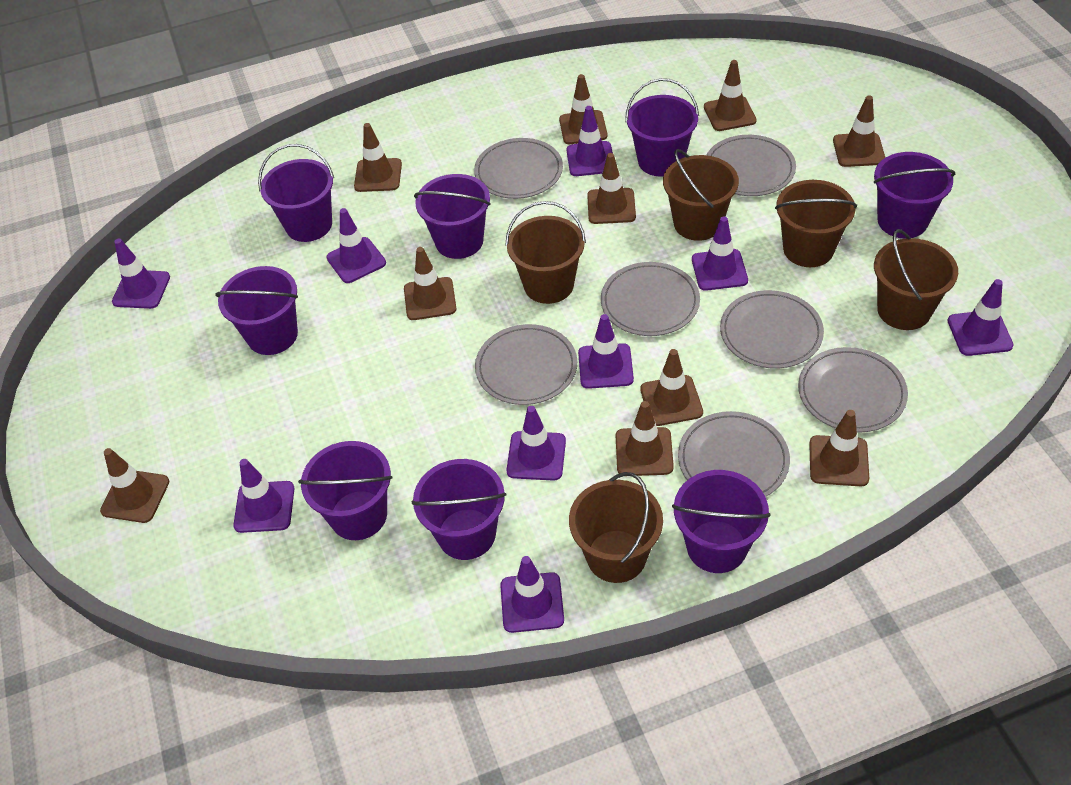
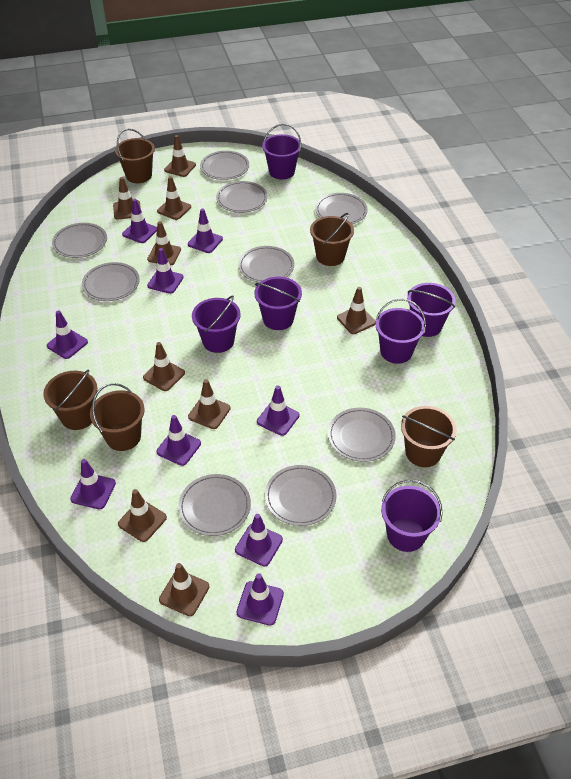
brown traffic cone: 10 -> 9
grey plate: 7 -> 9
purple bucket: 8 -> 6

